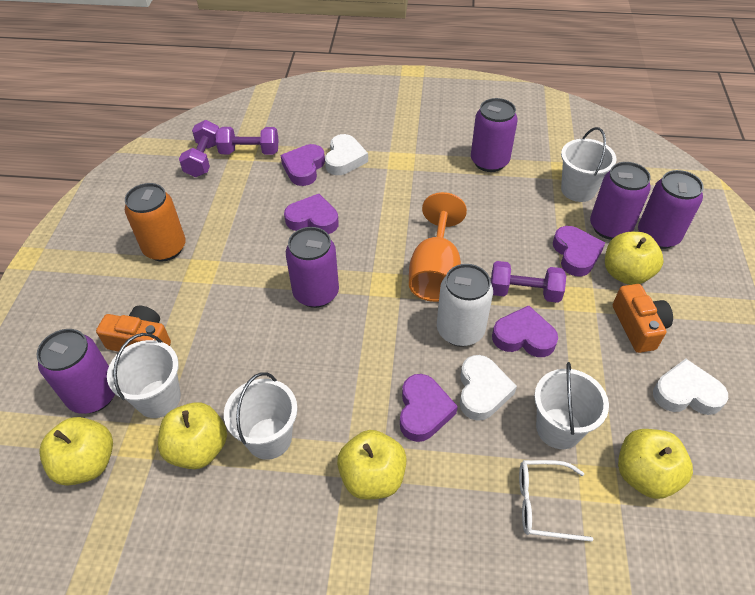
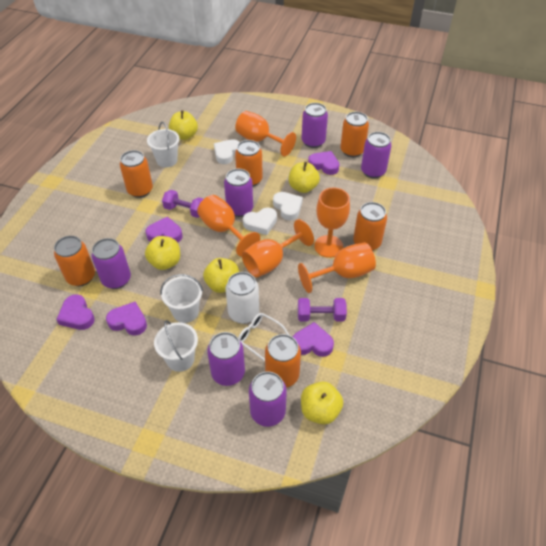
orange camera: 2 -> 0
orange can: 1 -> 6
orange goblet: 1 -> 5
purple can: 5 -> 6
purple dumbbell: 3 -> 2
white bucket: 4 -> 3

